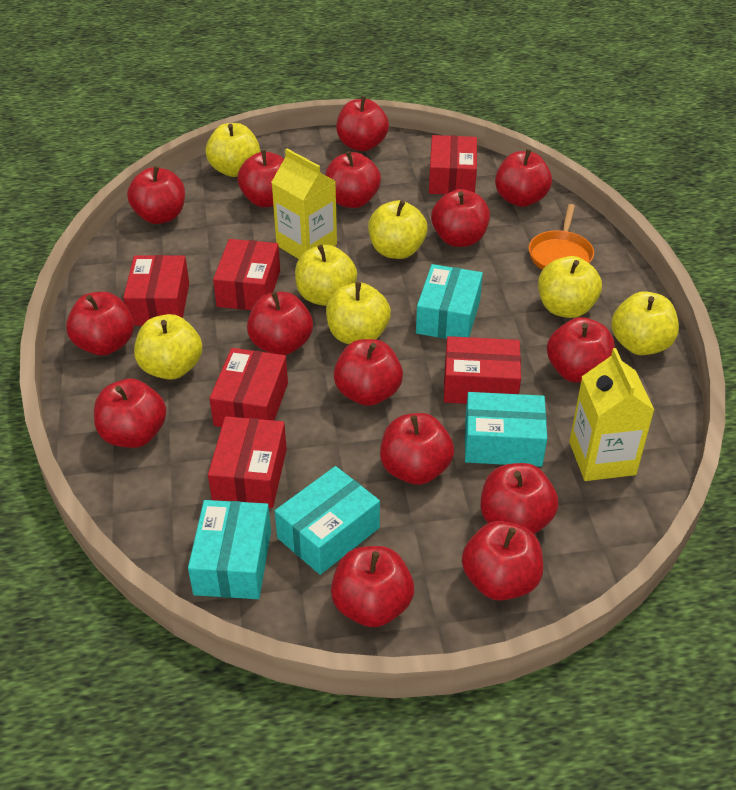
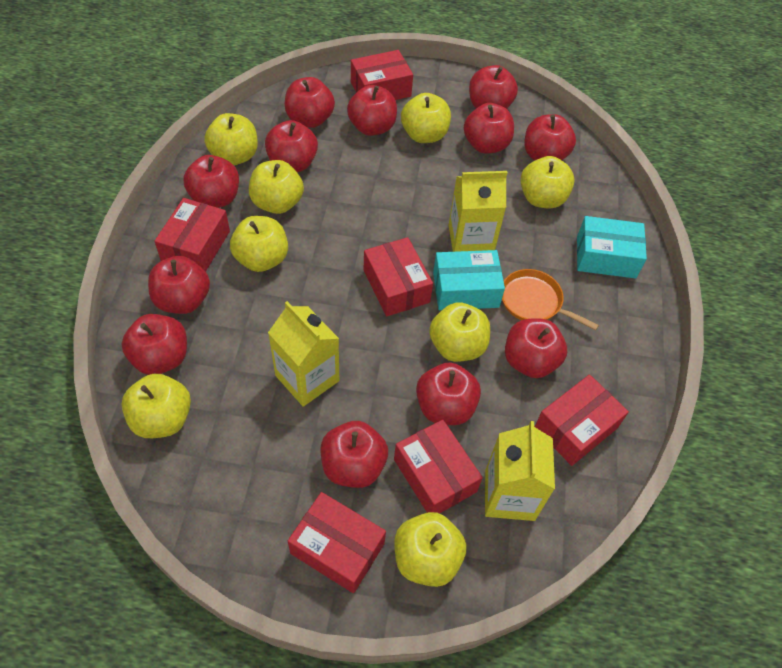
red apple: 15 -> 12
turquoise box: 4 -> 2
yellow apple: 7 -> 8
yellow carton: 2 -> 3

